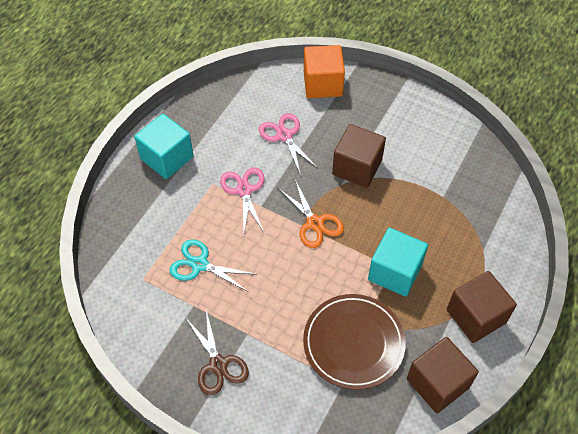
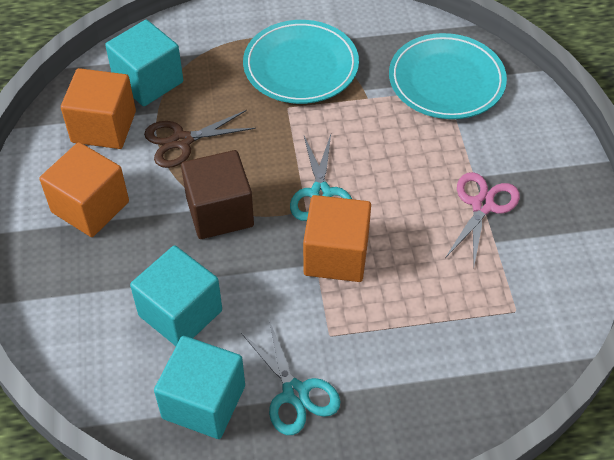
brown cube: 3 -> 1
brown plate: 1 -> 0
orange cube: 1 -> 3
orange scissors: 1 -> 0
pink scissors: 2 -> 1
turquoise cube: 2 -> 3
turquoise plate: 0 -> 2
turquoise scissors: 1 -> 2

